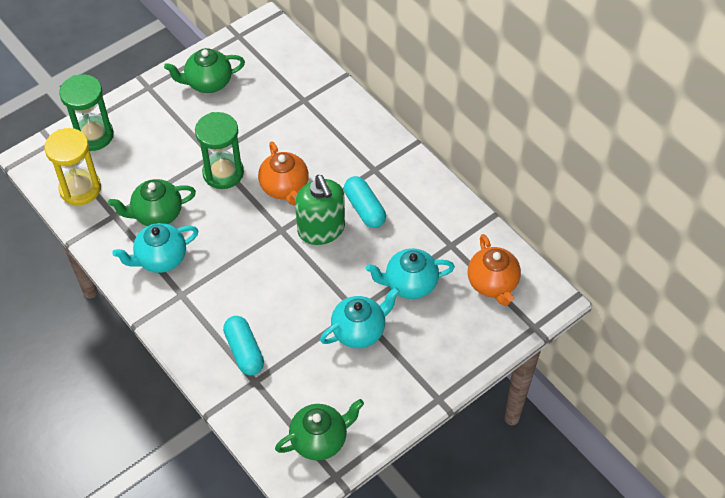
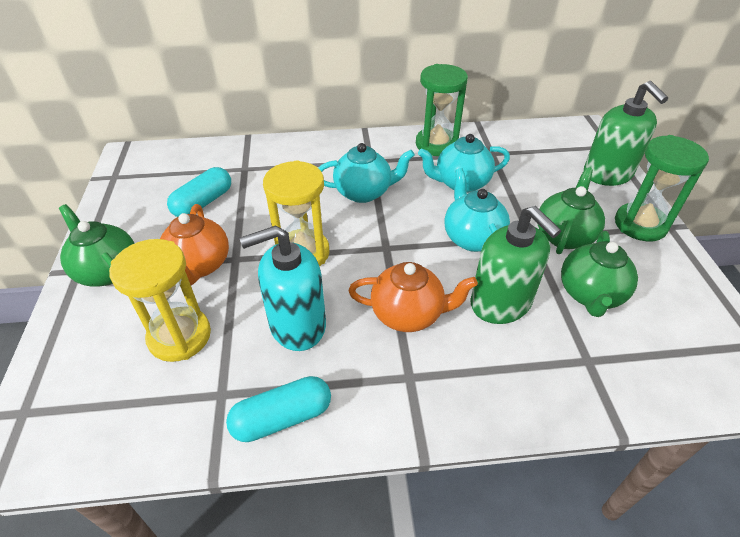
green soap dispenser: 1 -> 2
turquoise soap dispenser: 0 -> 1
yellow hourglass: 1 -> 2

